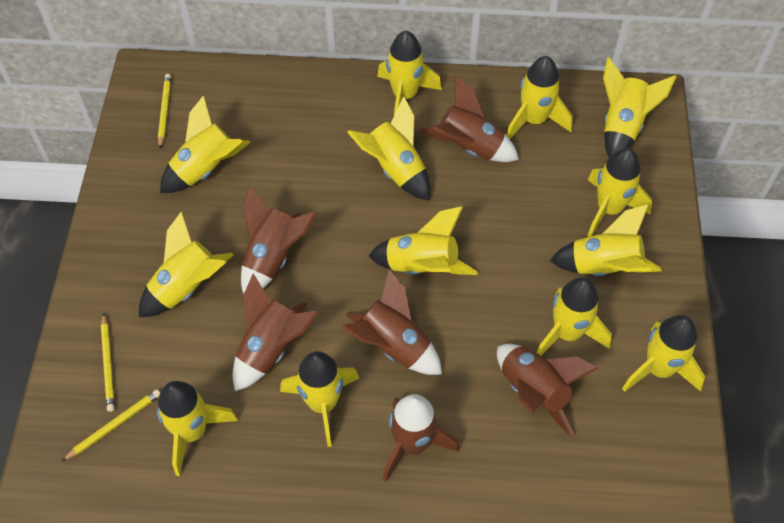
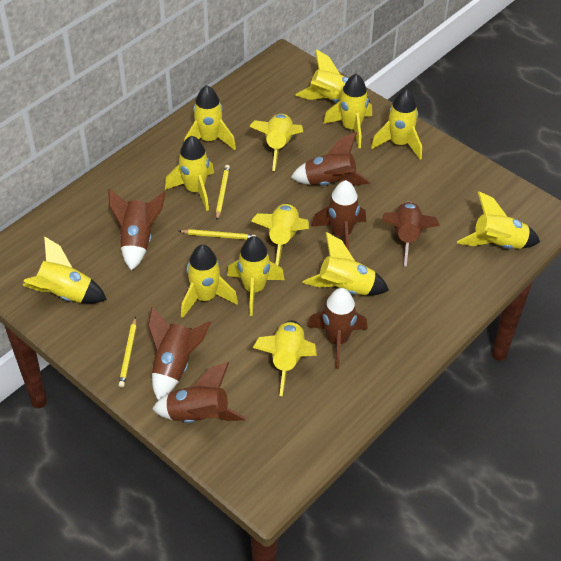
brown rocket: 6 -> 7

